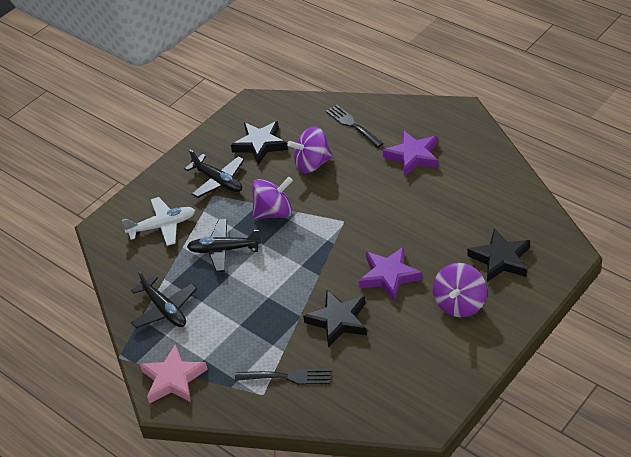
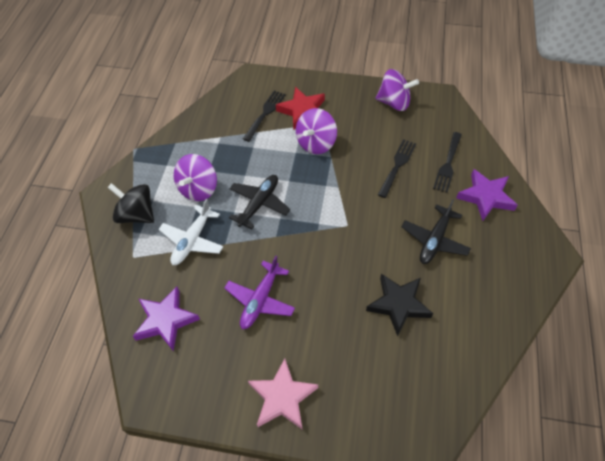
black fork: 2 -> 3
black plane: 3 -> 2
black spinning top: 0 -> 1
black star: 3 -> 1
purple plane: 0 -> 1
red star: 0 -> 1

